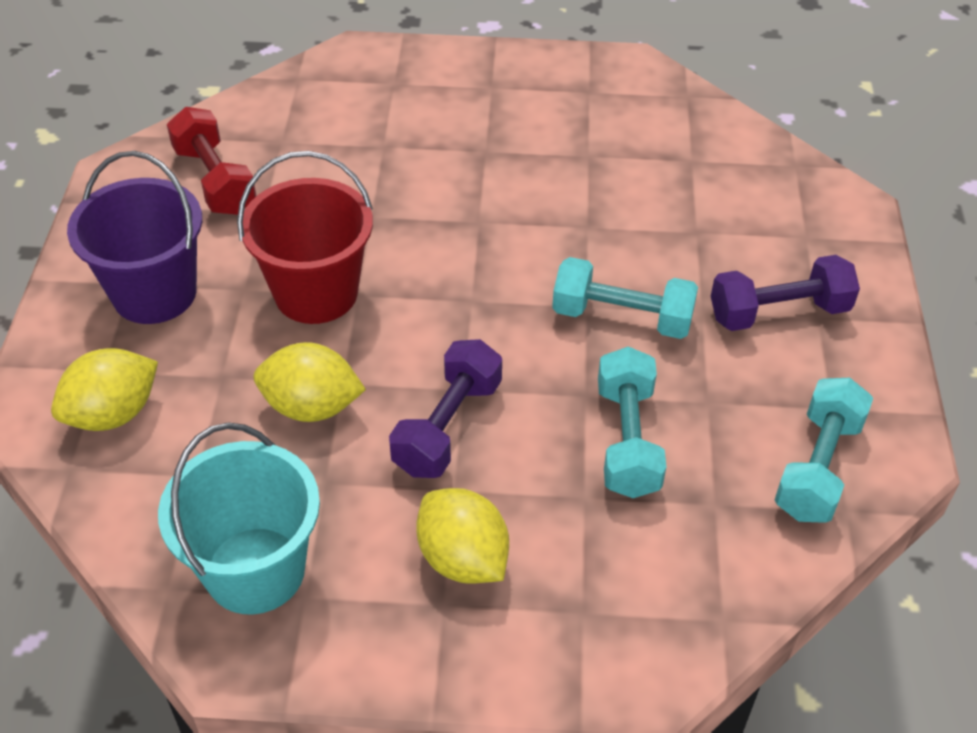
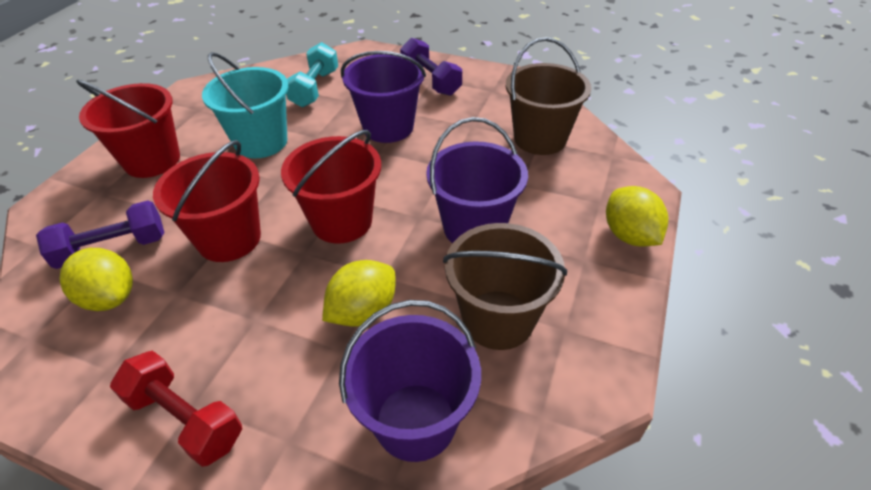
brown bucket: 0 -> 2
purple bucket: 1 -> 3
red bucket: 1 -> 3
turquoise dumbbell: 3 -> 1

